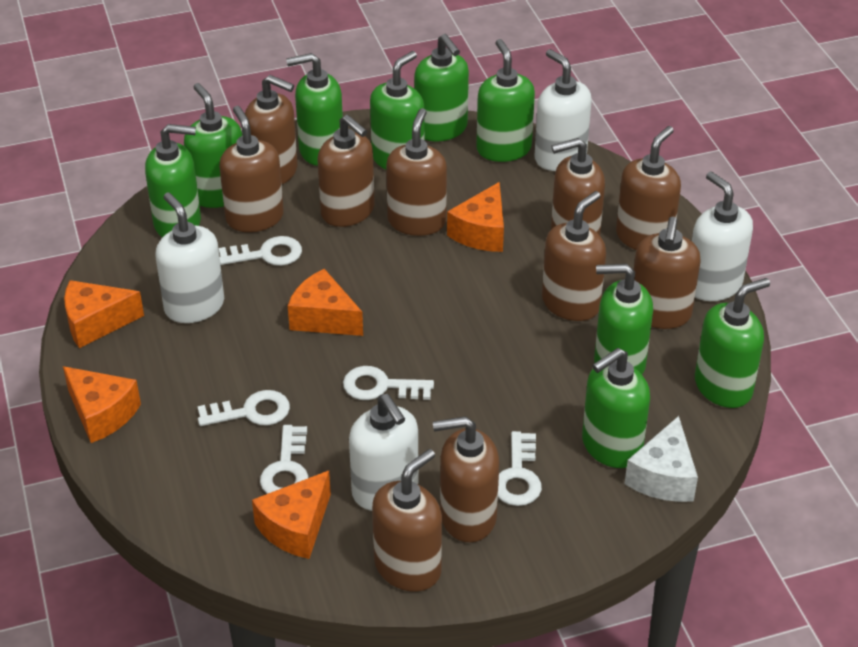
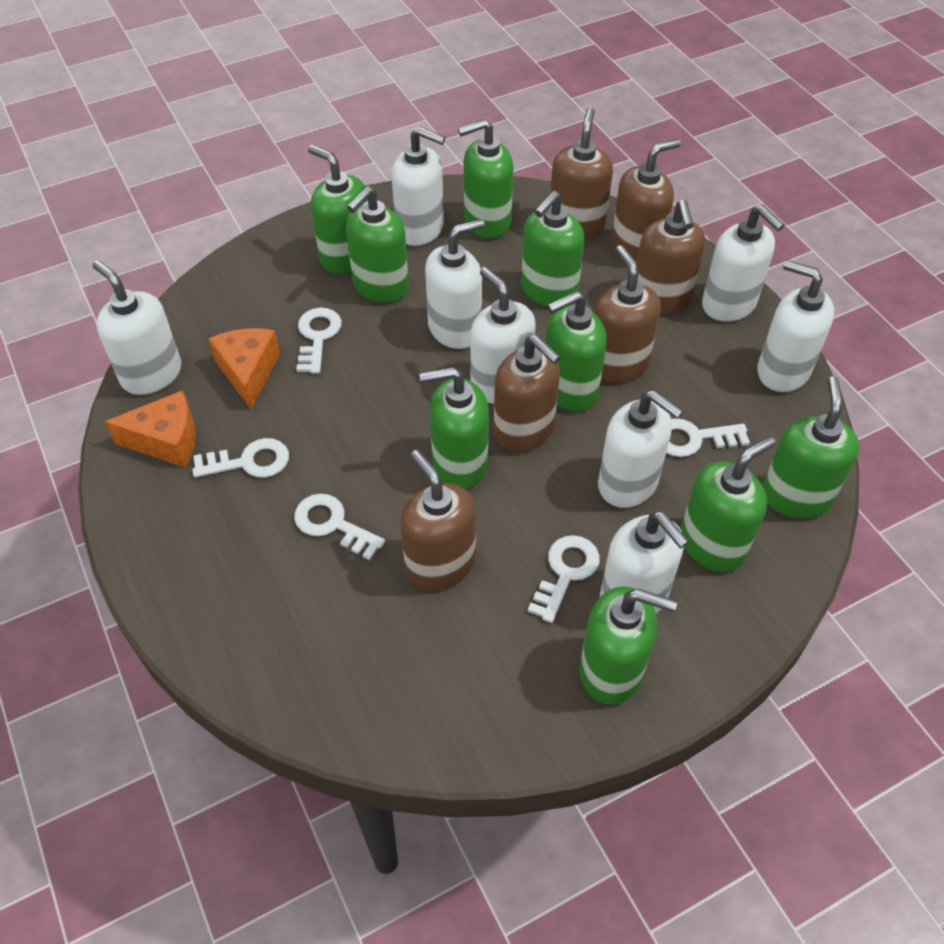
brown soap dispenser: 10 -> 6
orange cheese: 5 -> 2
white cheese: 1 -> 0
white soap dispenser: 4 -> 8

